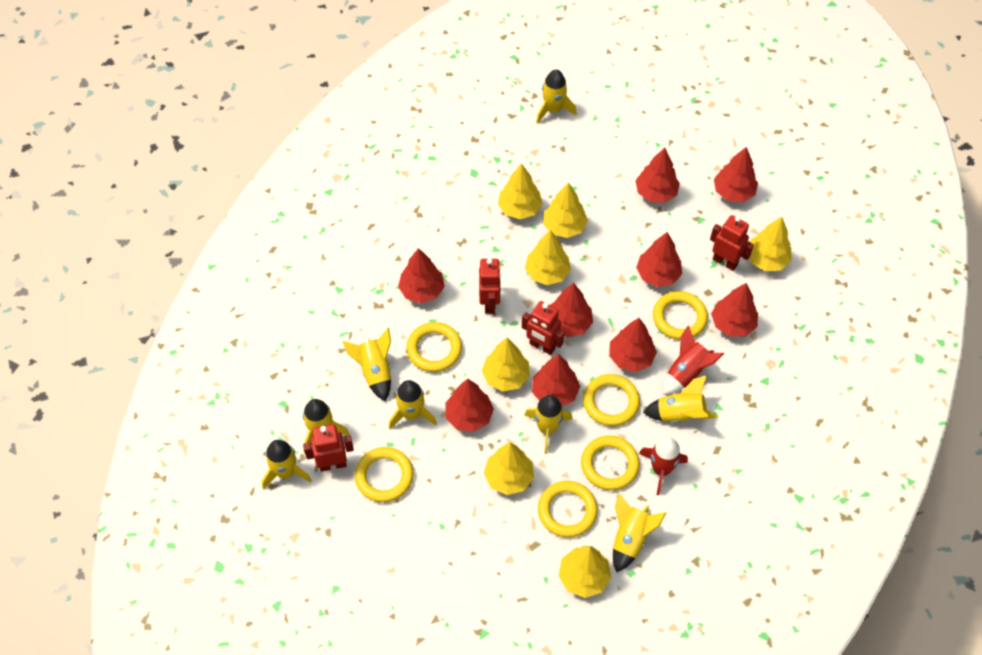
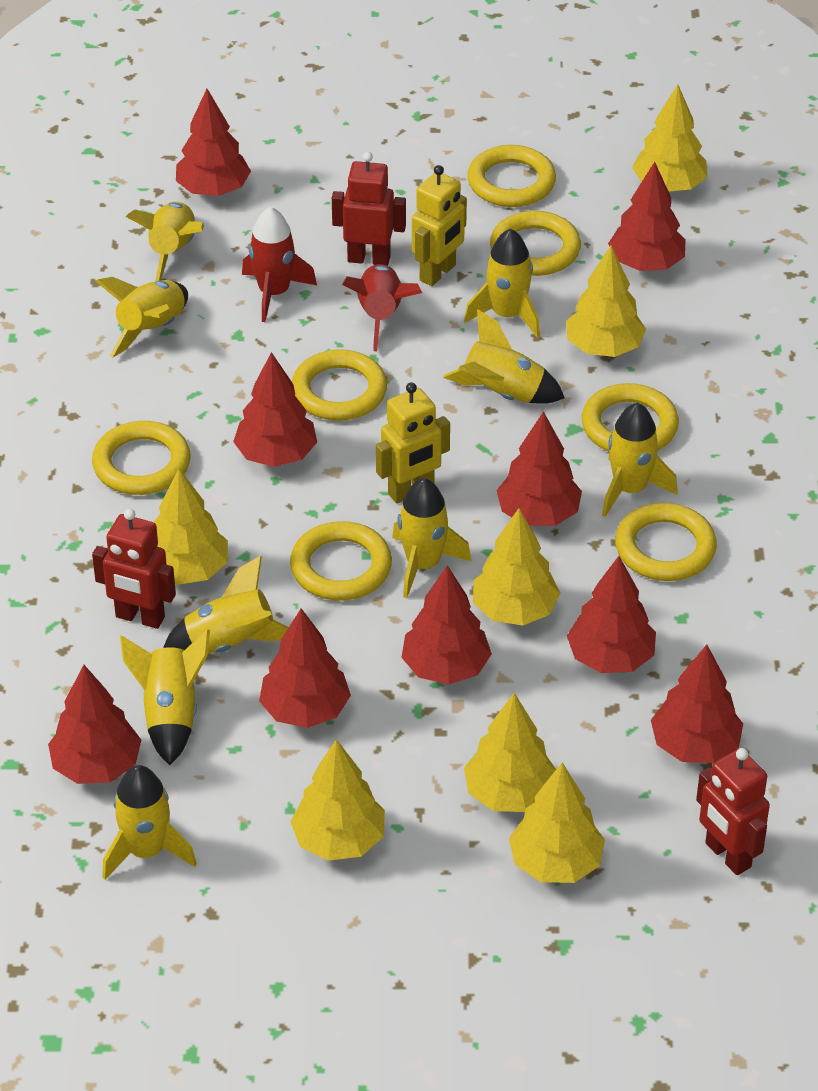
red robot: 4 -> 3
yellow ring: 6 -> 7
yellow robot: 0 -> 2
yellow rocket: 8 -> 9

